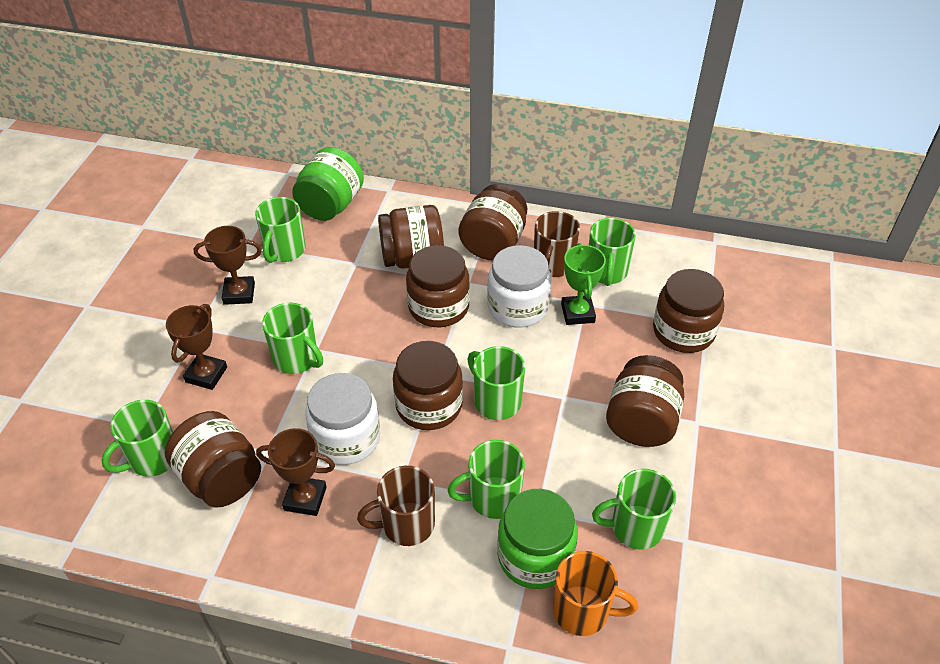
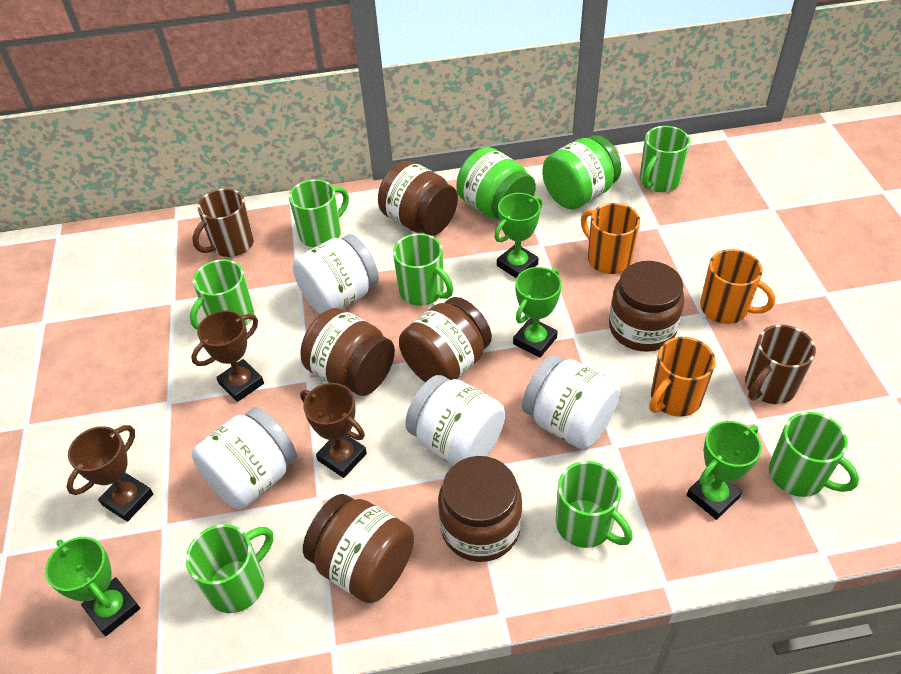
brown jar: 7 -> 6
green trophy: 1 -> 4
orange mug: 1 -> 3
white jar: 2 -> 4

